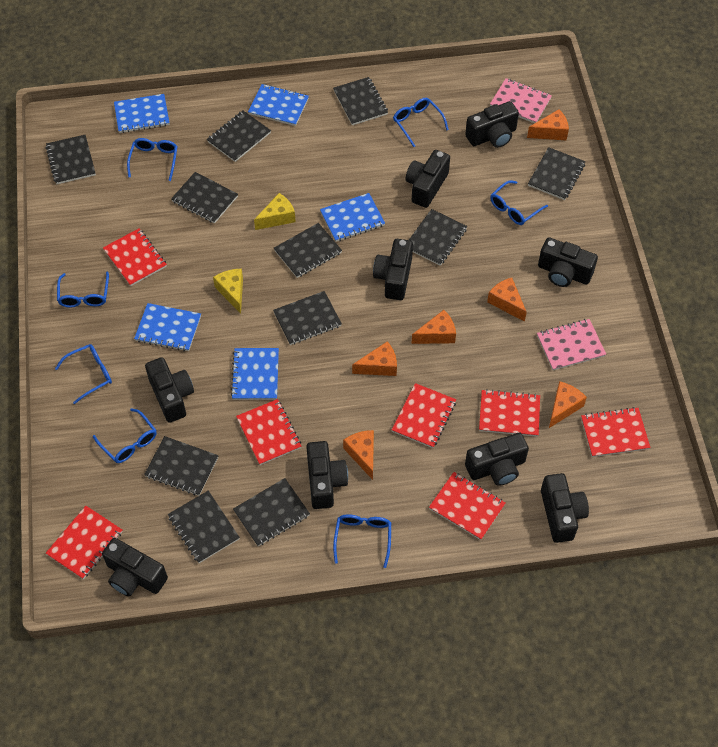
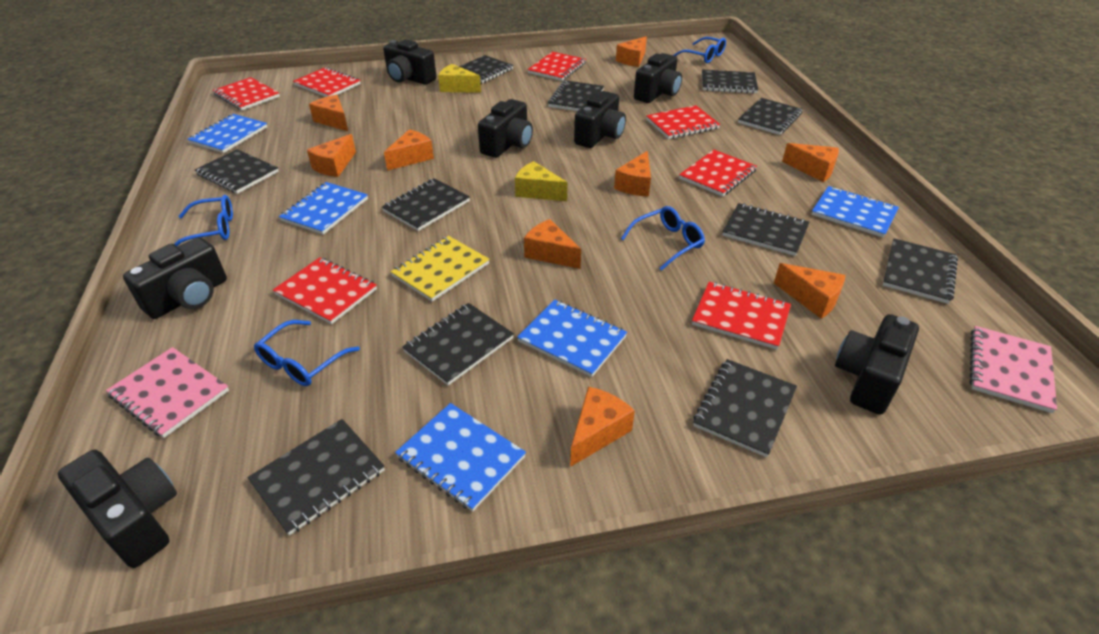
black camera: 9 -> 7
blue glasses: 7 -> 4
orange cheese: 6 -> 9
yellow notebook: 0 -> 1

